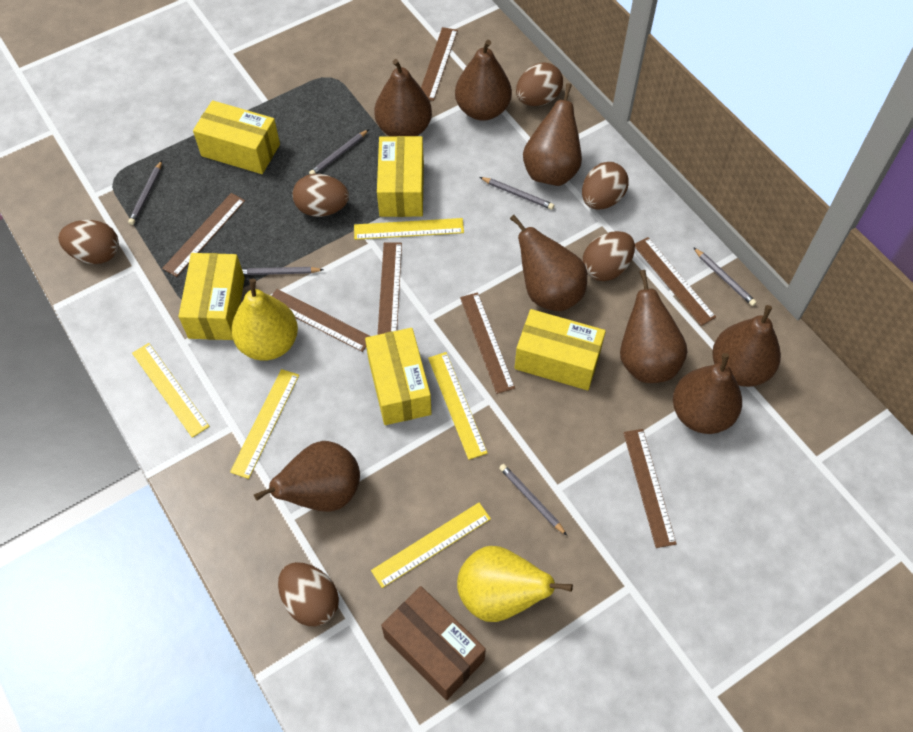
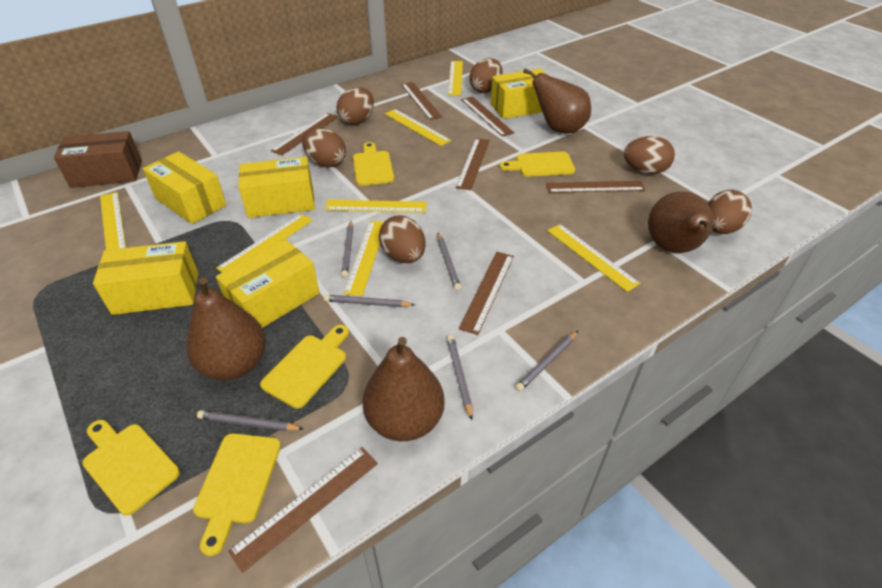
brown pear: 8 -> 4
yellow cutting board: 0 -> 5
yellow pear: 2 -> 0
yellow ruler: 5 -> 7

